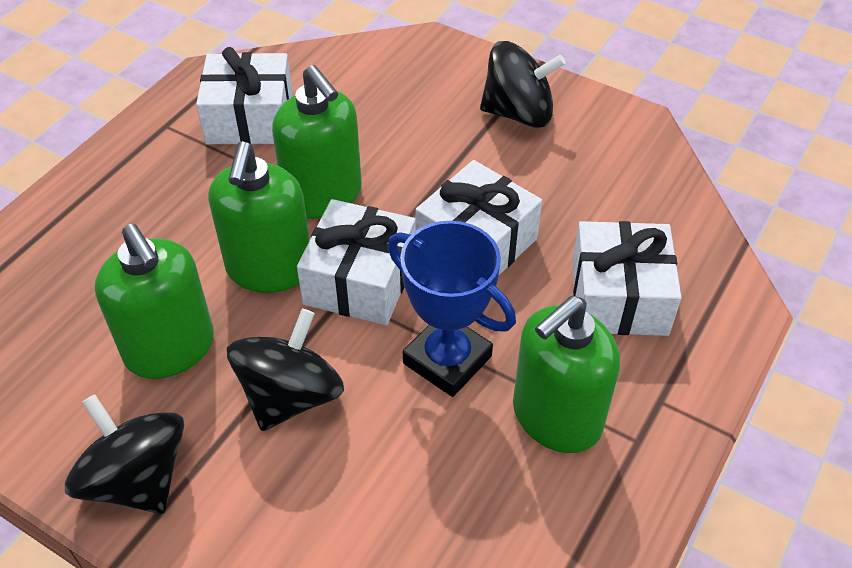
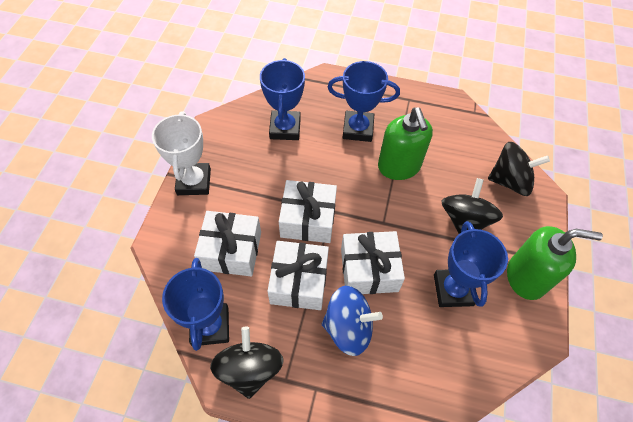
blue spinning top: 0 -> 1
blue trophy: 1 -> 4
green soap dispenser: 4 -> 2
white trophy: 0 -> 1

